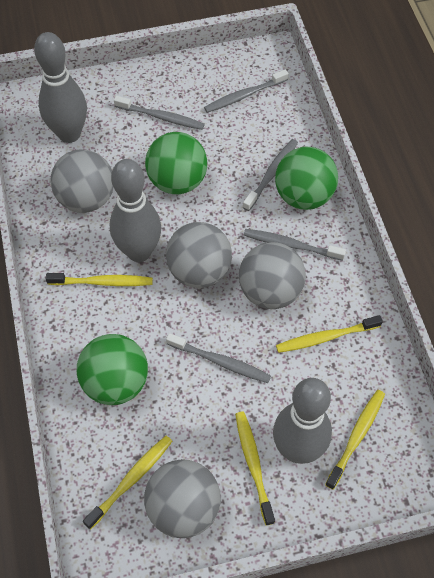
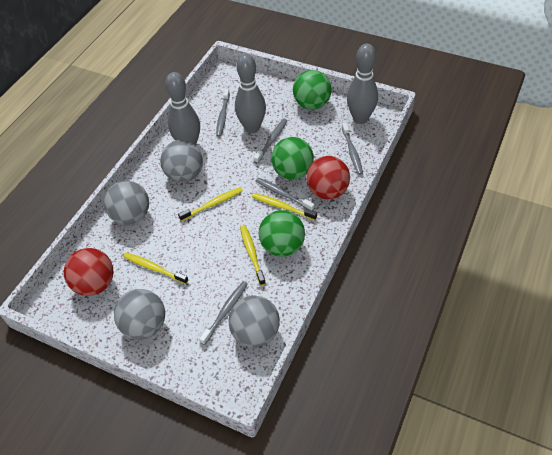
red ball: 0 -> 2
yellow toothbrush: 5 -> 4

